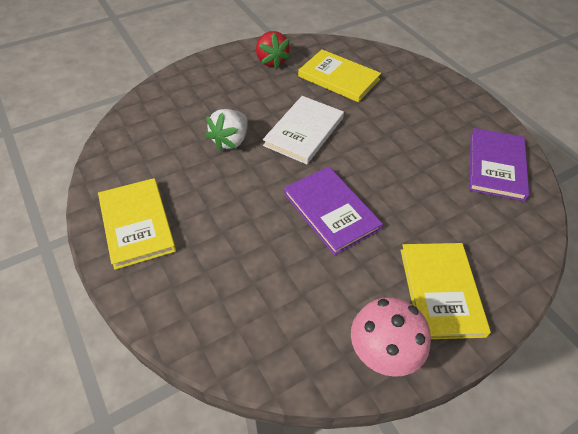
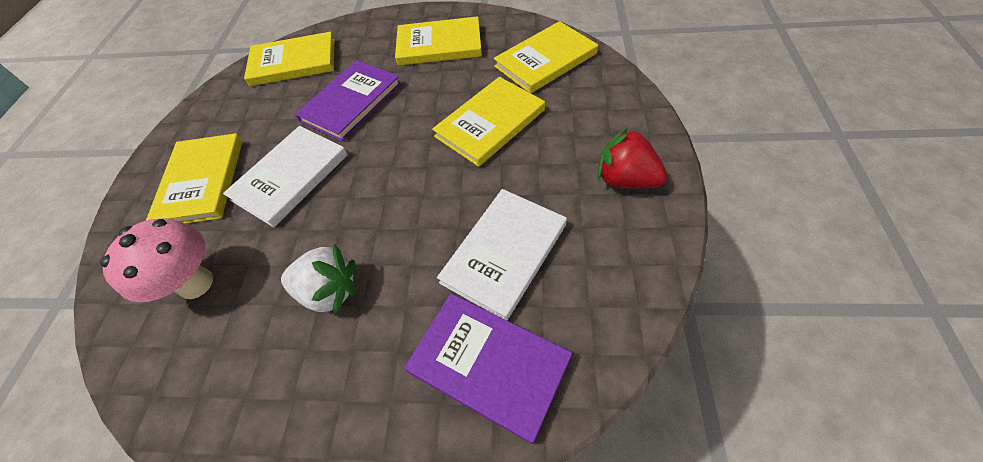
white book: 1 -> 2
yellow book: 3 -> 5

